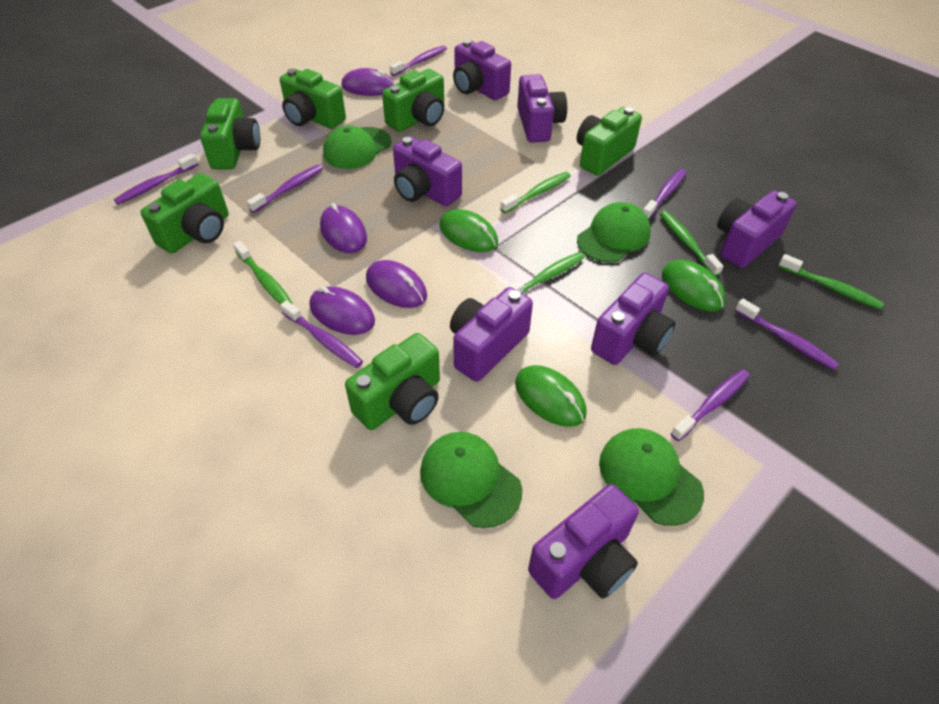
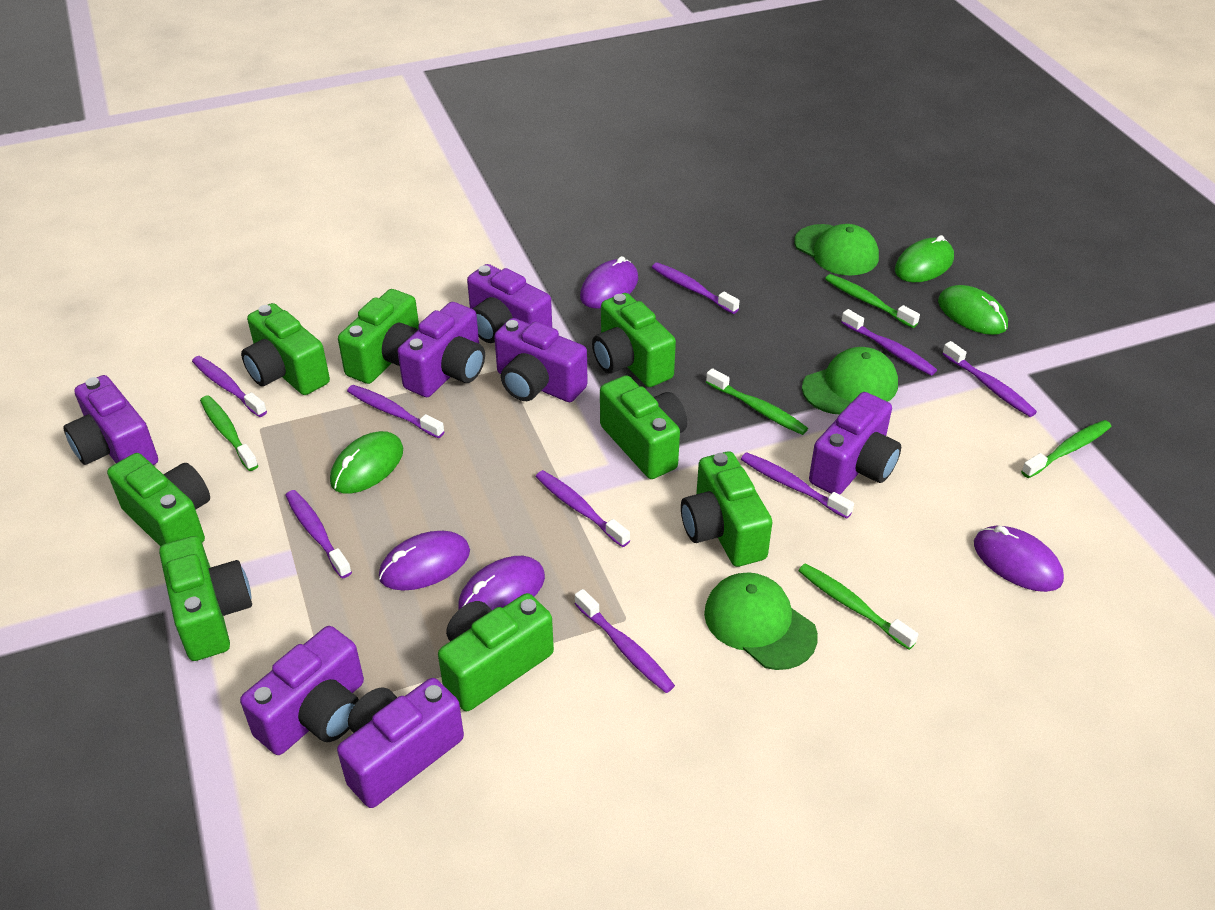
green camera: 6 -> 8
green cap: 4 -> 3
purple toothbrush: 7 -> 9

